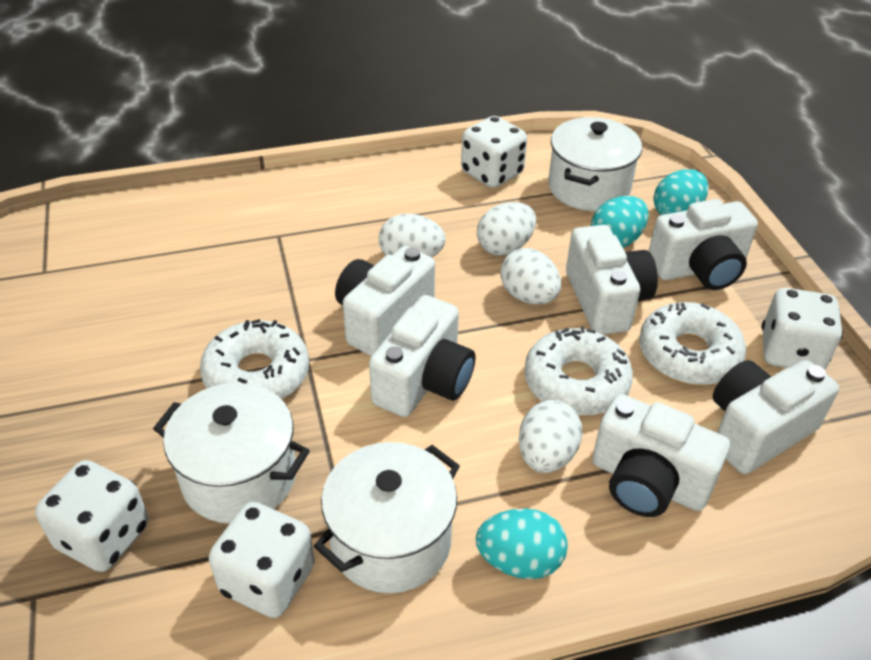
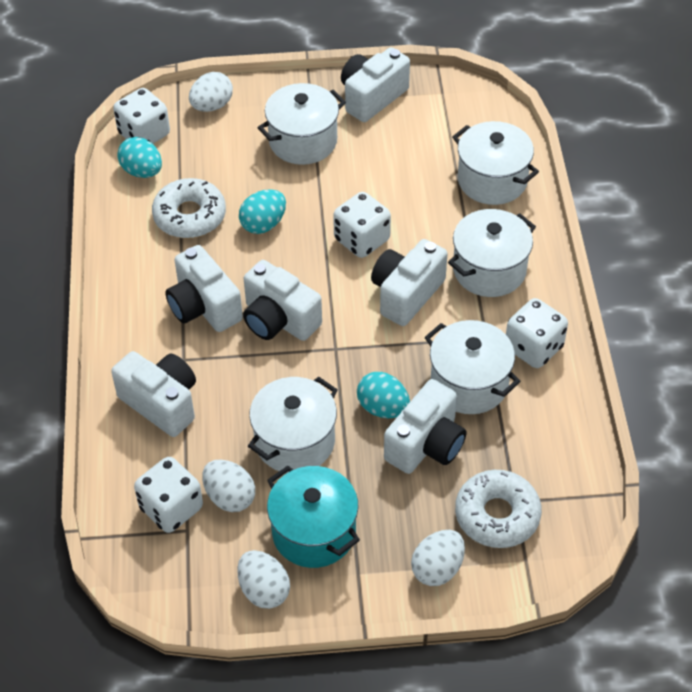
turquoise pot: 0 -> 1
white donut: 3 -> 2
white pot: 3 -> 5

